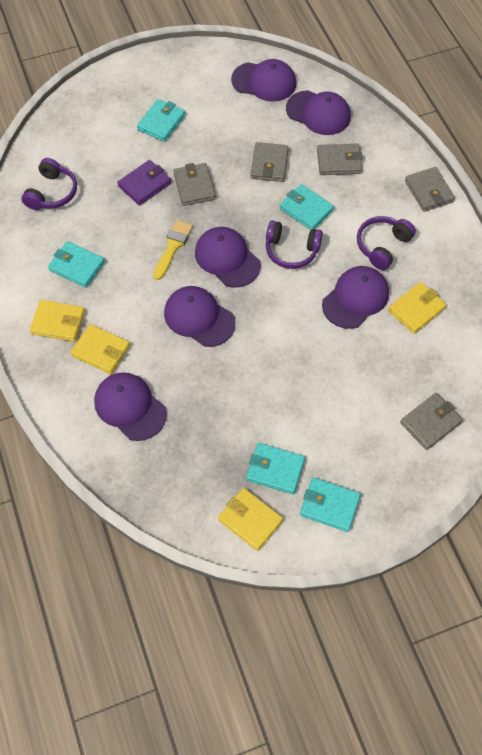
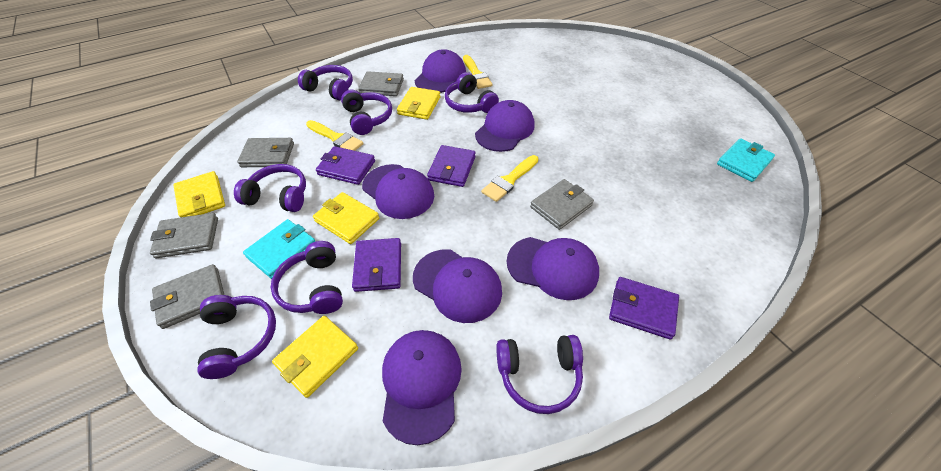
purple headphones: 3 -> 7
purple wallet: 1 -> 4
turquoise wallet: 5 -> 2
yellow brush: 1 -> 3

